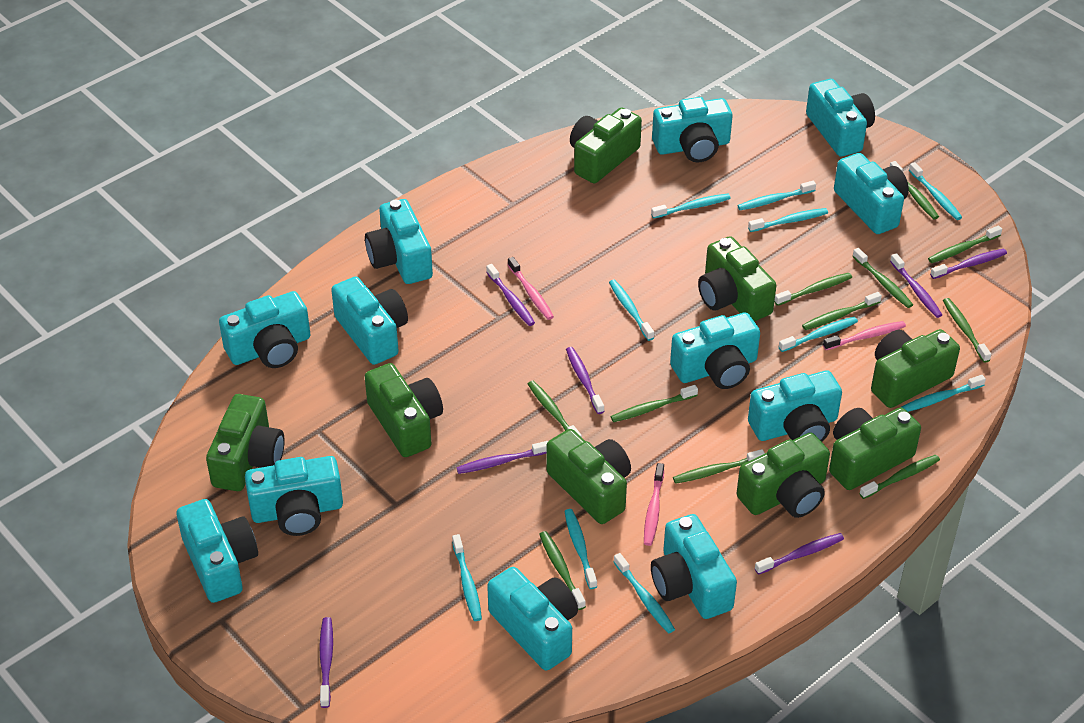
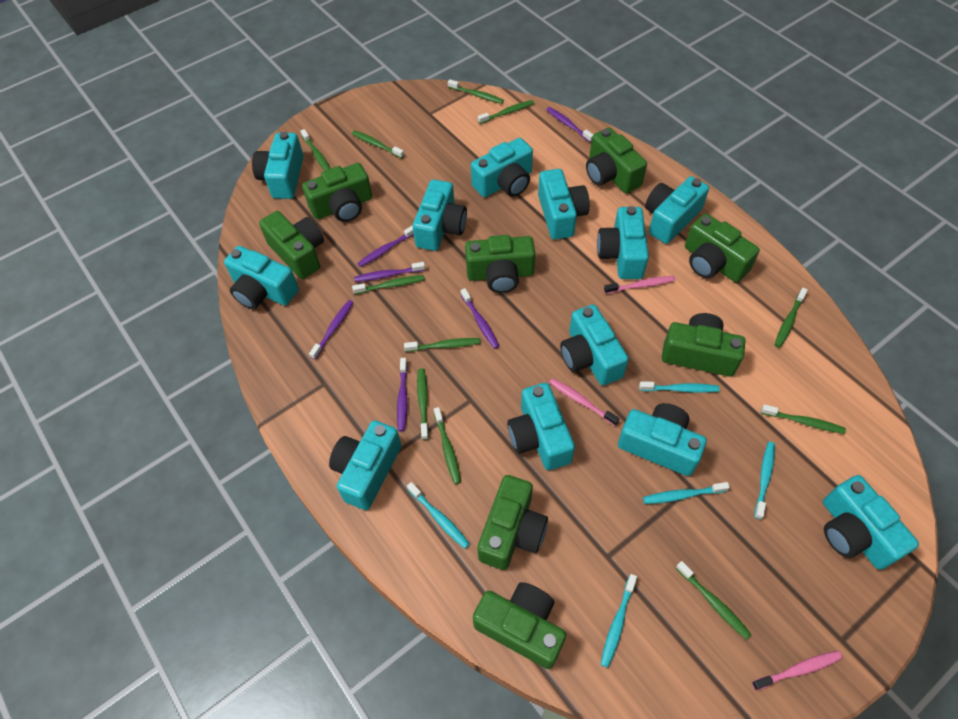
purple toothbrush: 7 -> 6
turquoise toothbrush: 10 -> 5

